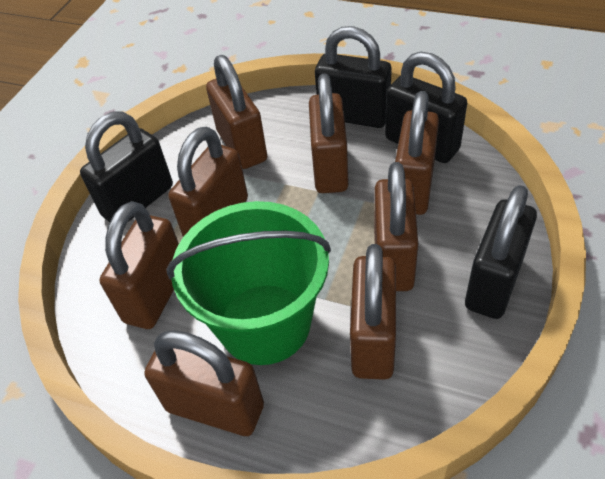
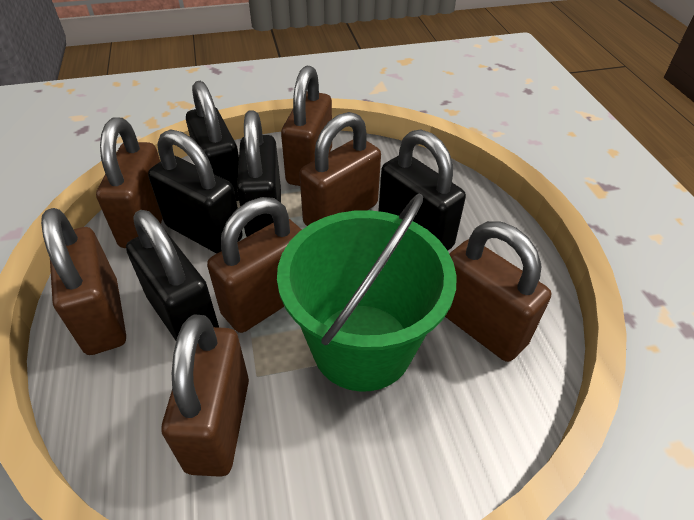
black padlock: 4 -> 5
brown padlock: 8 -> 7

